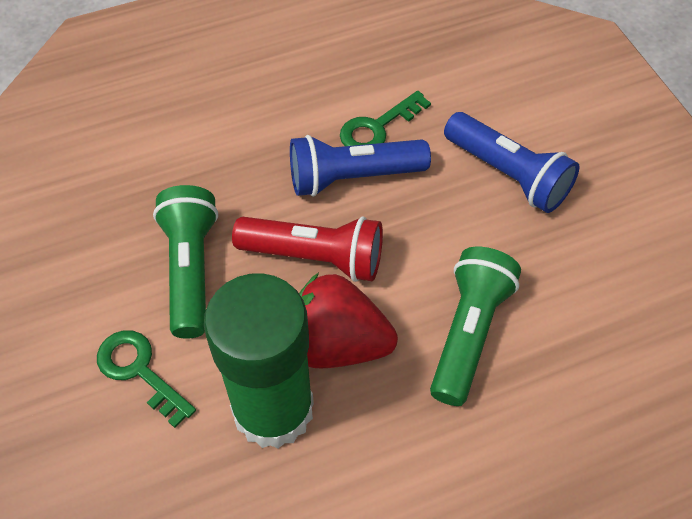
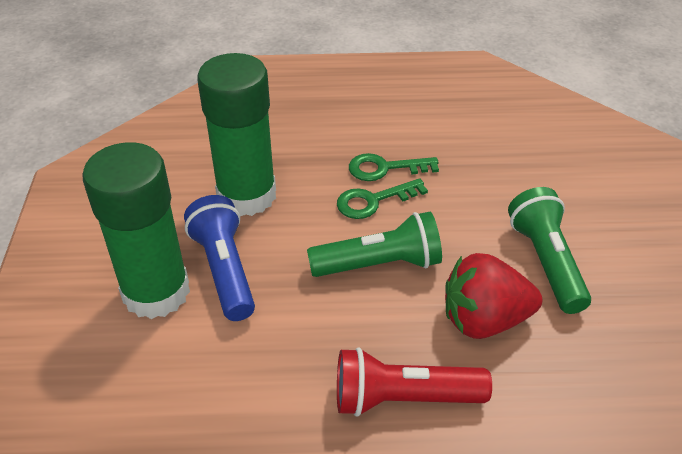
blue flashlight: 2 -> 1
green glue stick: 1 -> 2

